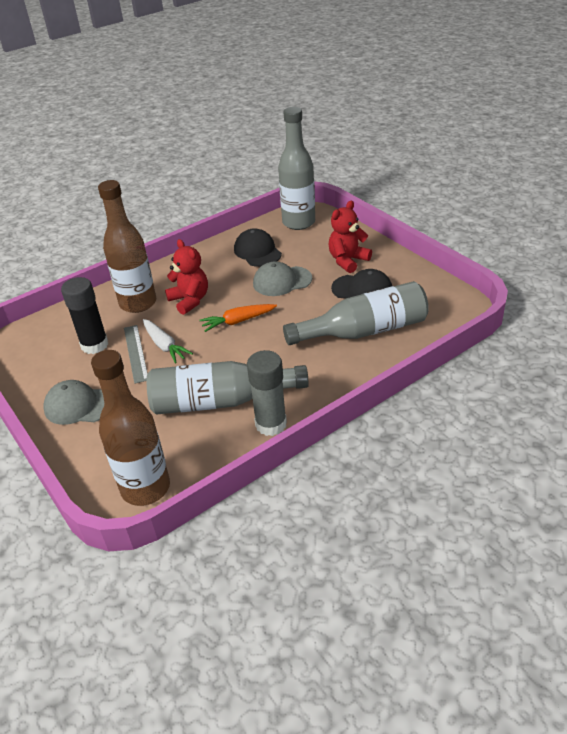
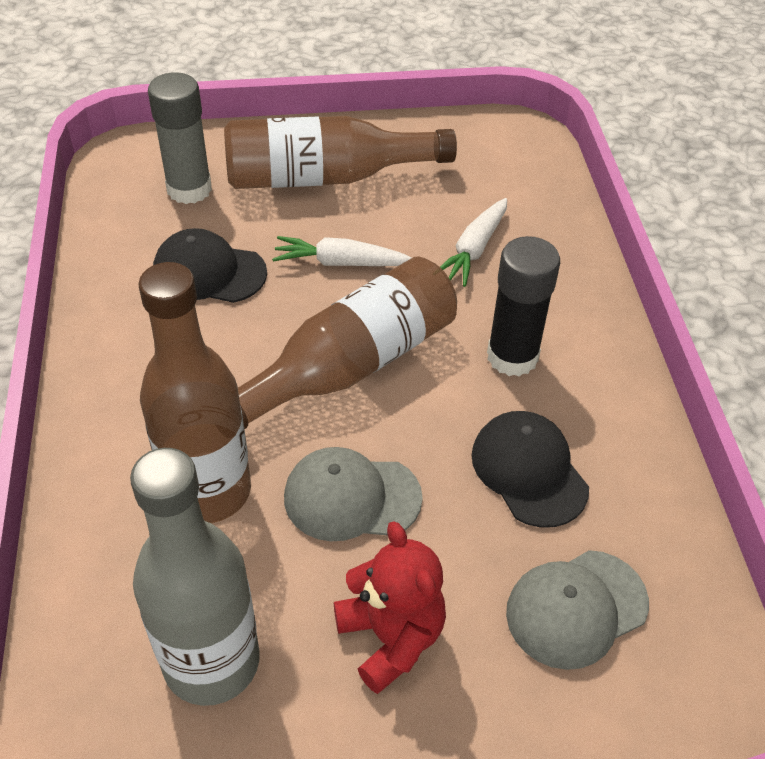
brown bottle: 2 -> 3
grey bottle: 3 -> 1
grey ruler: 1 -> 0
orange carrot: 1 -> 0
red teddy bear: 2 -> 1
white carrot: 1 -> 2

